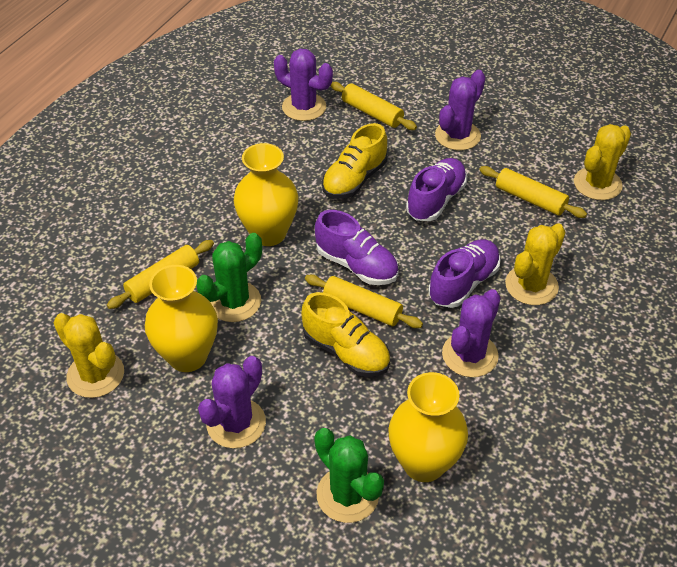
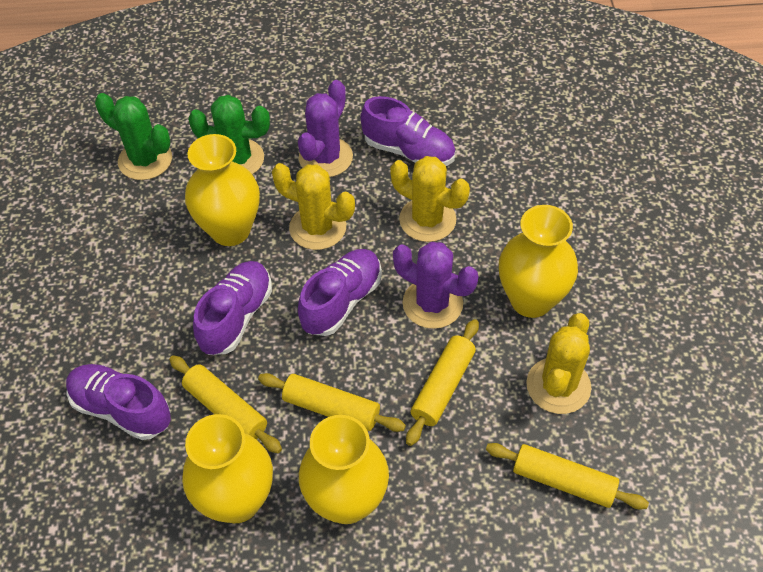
purple cactus: 4 -> 2
purple shoe: 3 -> 4
yellow shoe: 2 -> 0
yellow vase: 3 -> 4

